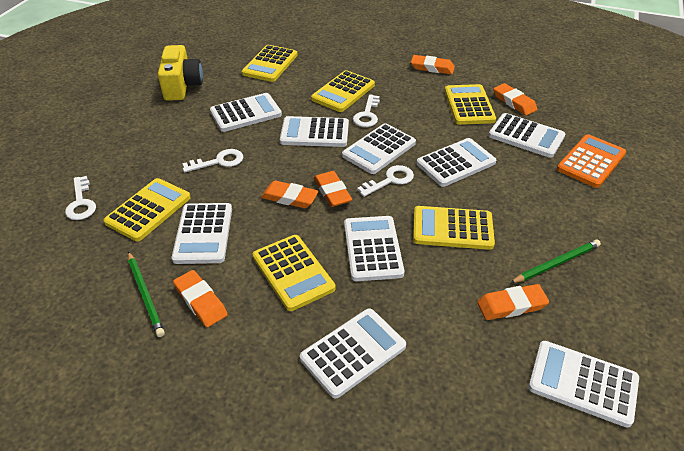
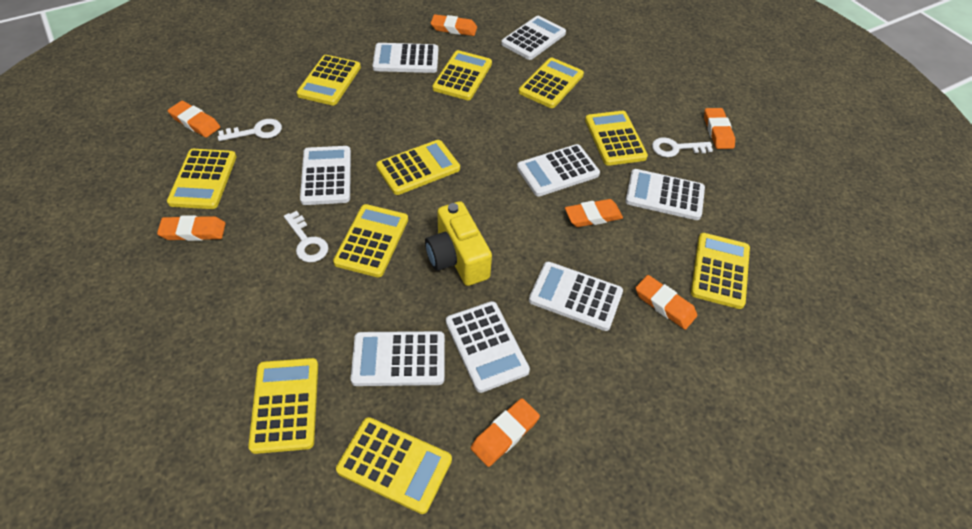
green pencil: 2 -> 0
orange calculator: 1 -> 0
orange eraser: 6 -> 7
white calculator: 9 -> 8
white key: 4 -> 3
yellow calculator: 6 -> 10

